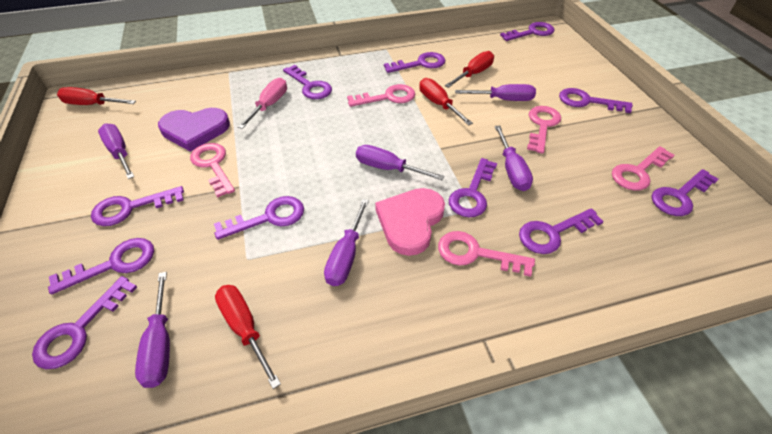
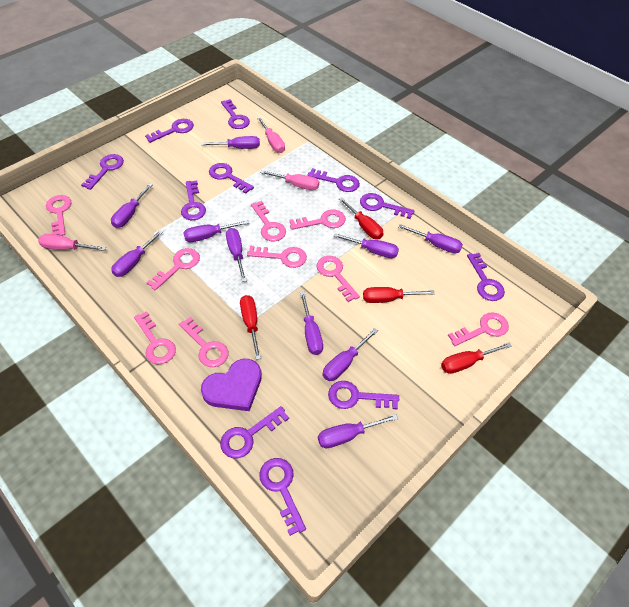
pink heart: 1 -> 0
pink key: 5 -> 9
pink screwdriver: 1 -> 3
purple screwdriver: 6 -> 10

